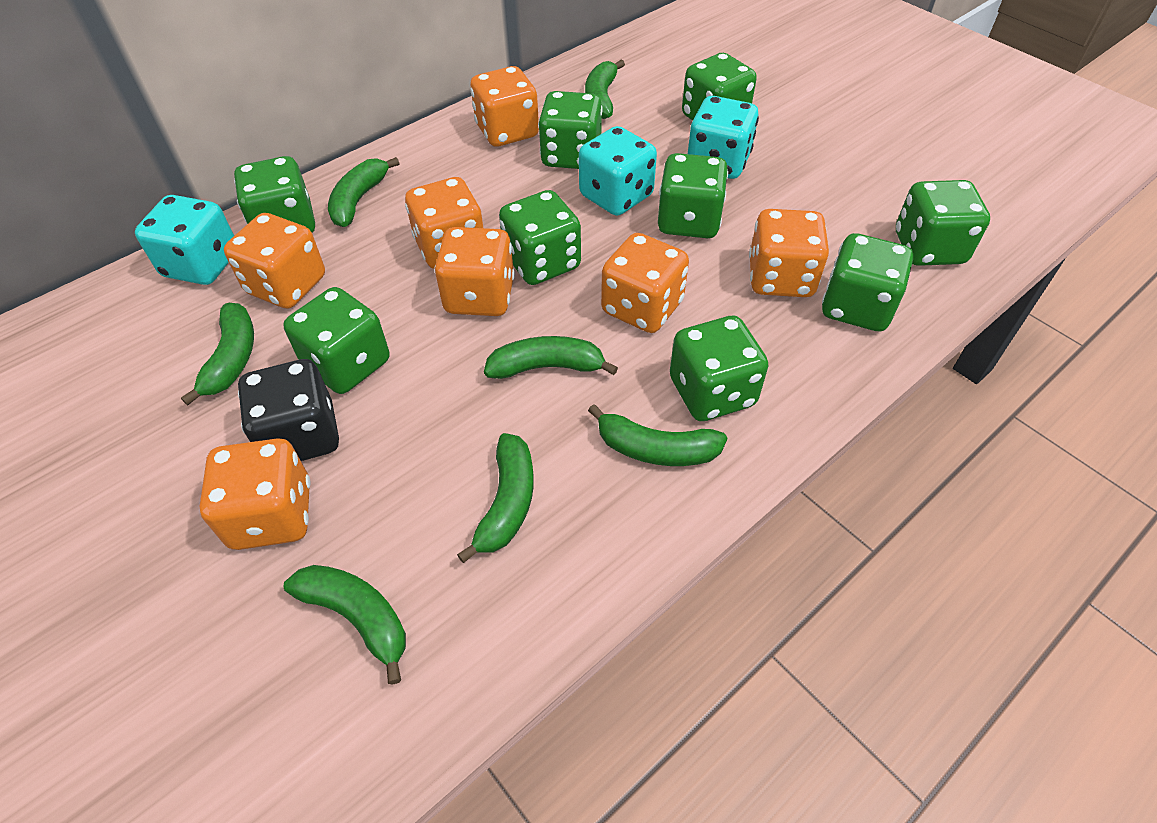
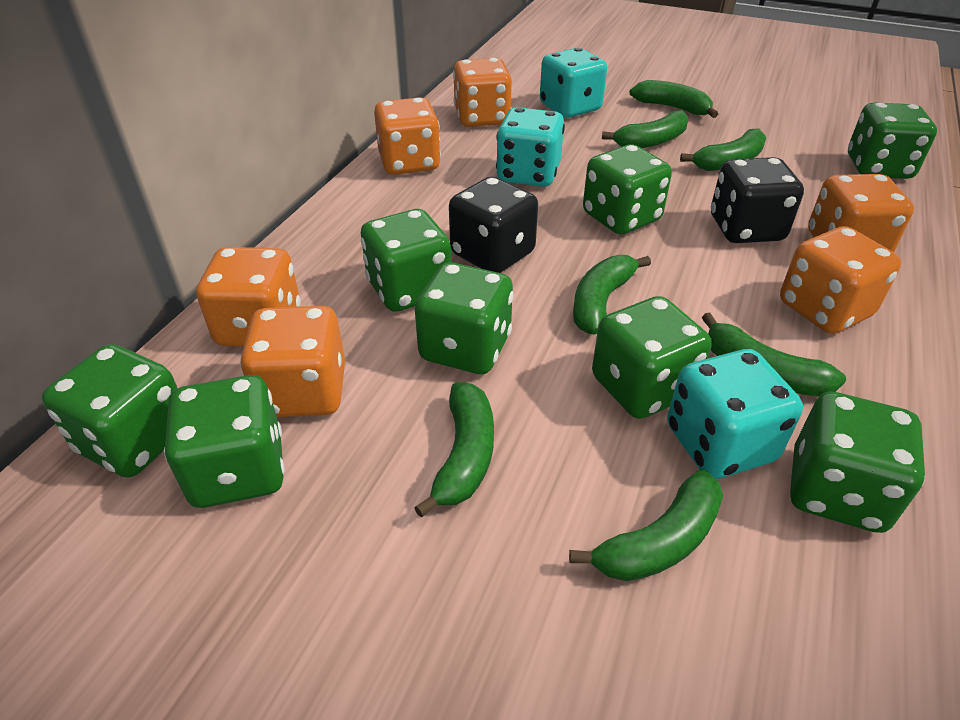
black dice: 1 -> 2
green dice: 9 -> 8
orange dice: 7 -> 6

